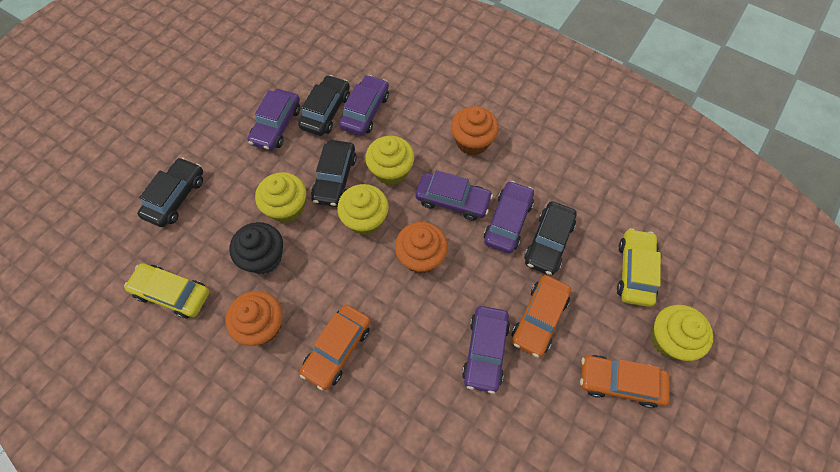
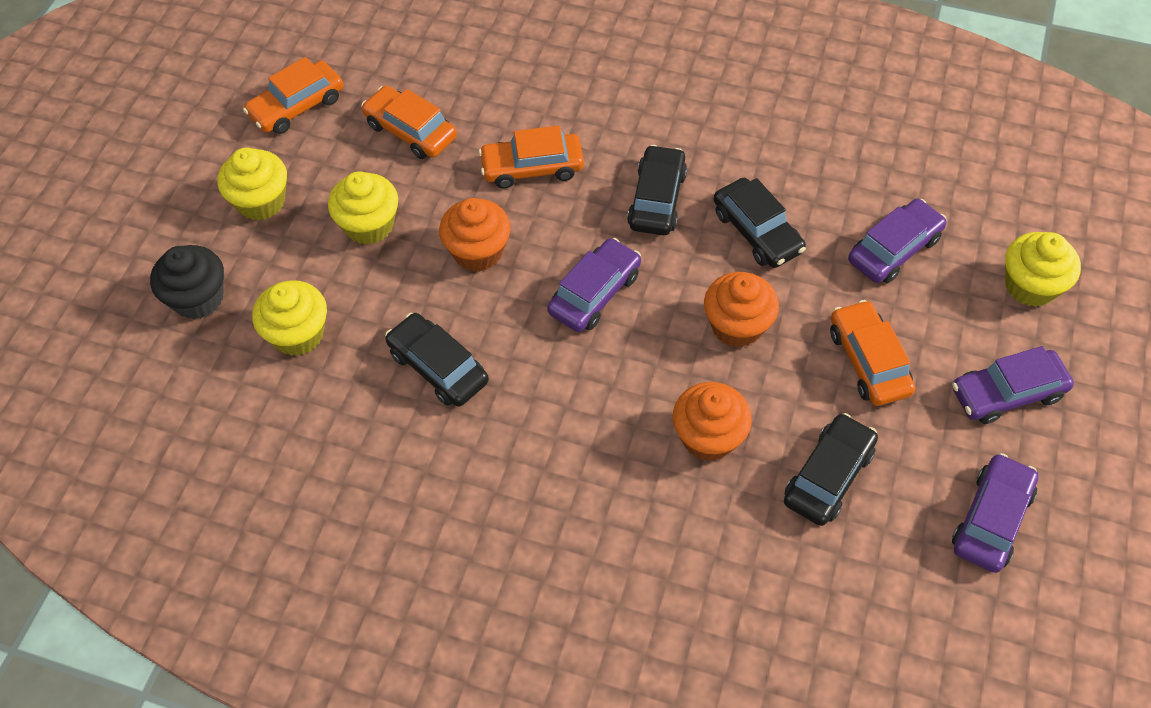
orange car: 3 -> 4
purple car: 5 -> 4
yellow car: 2 -> 0

